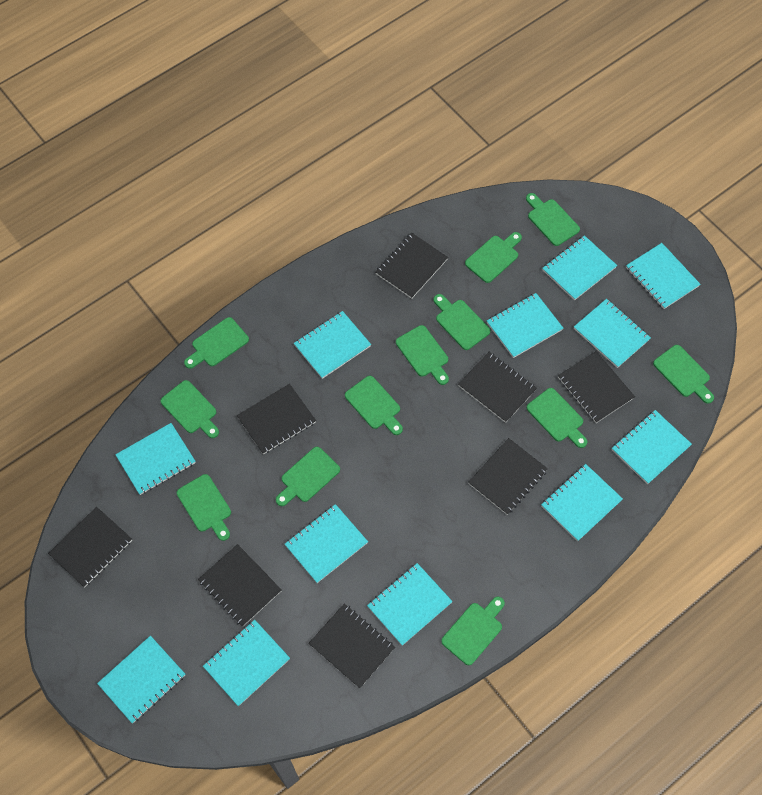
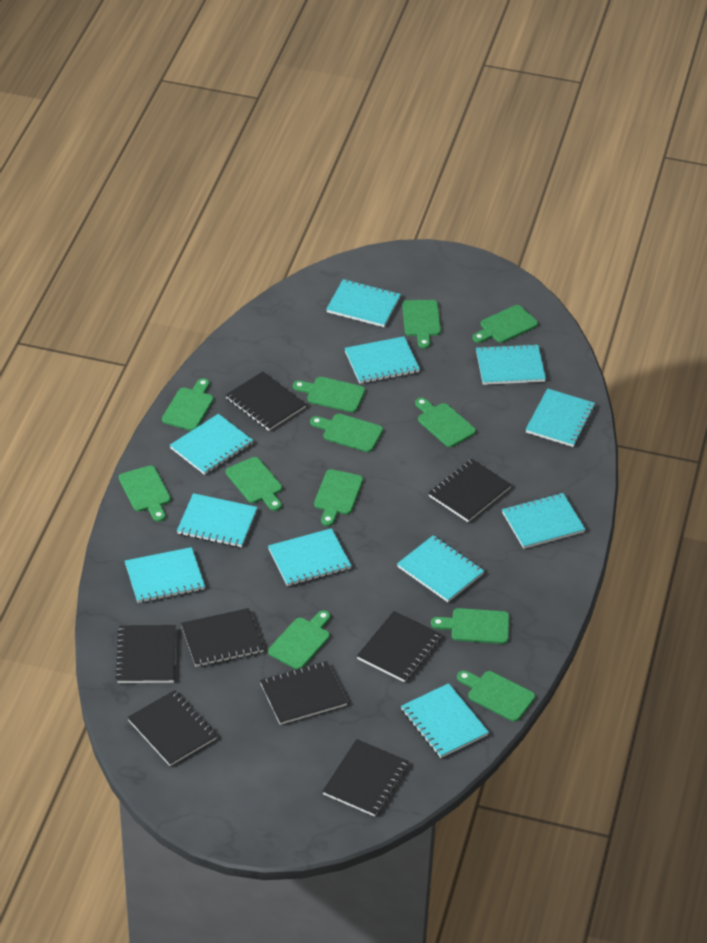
turquoise notebook: 12 -> 11

